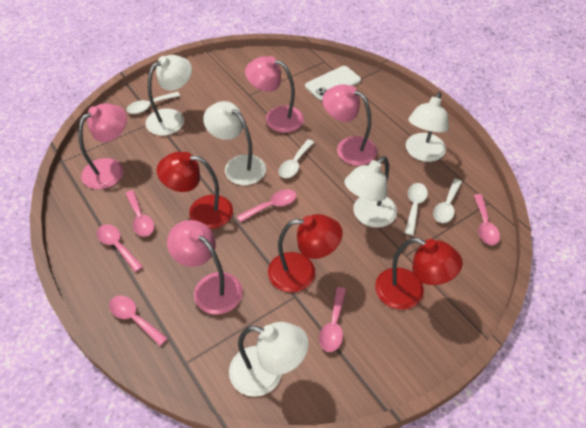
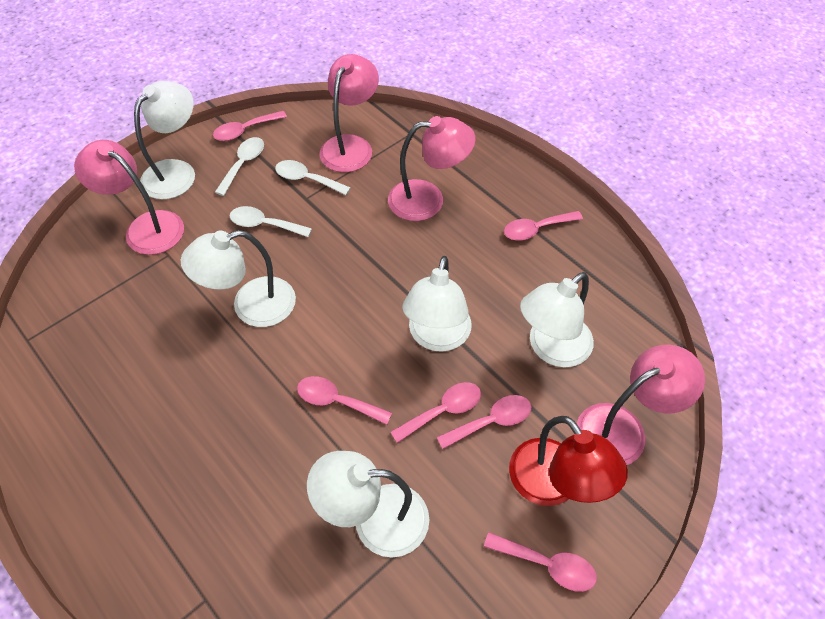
red lamp: 3 -> 1
white phone: 1 -> 0
white spoon: 4 -> 3

